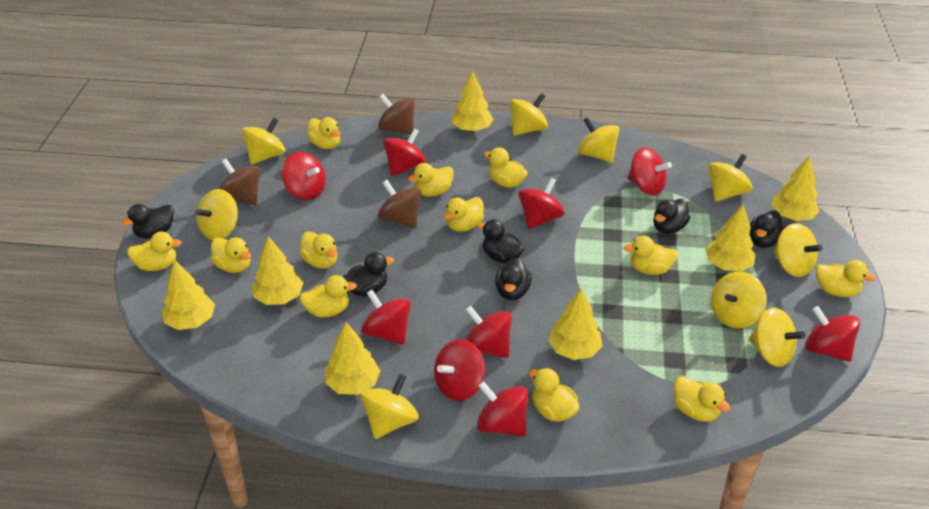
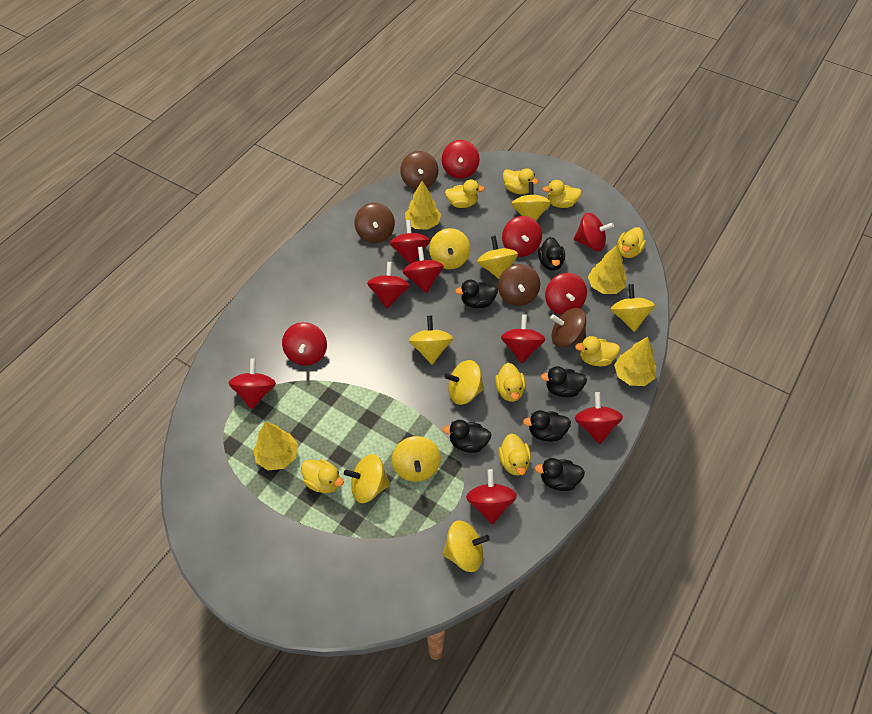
brown spinning top: 3 -> 4
red spinning top: 9 -> 12
yellow duck: 12 -> 8
yellow tree: 7 -> 4

